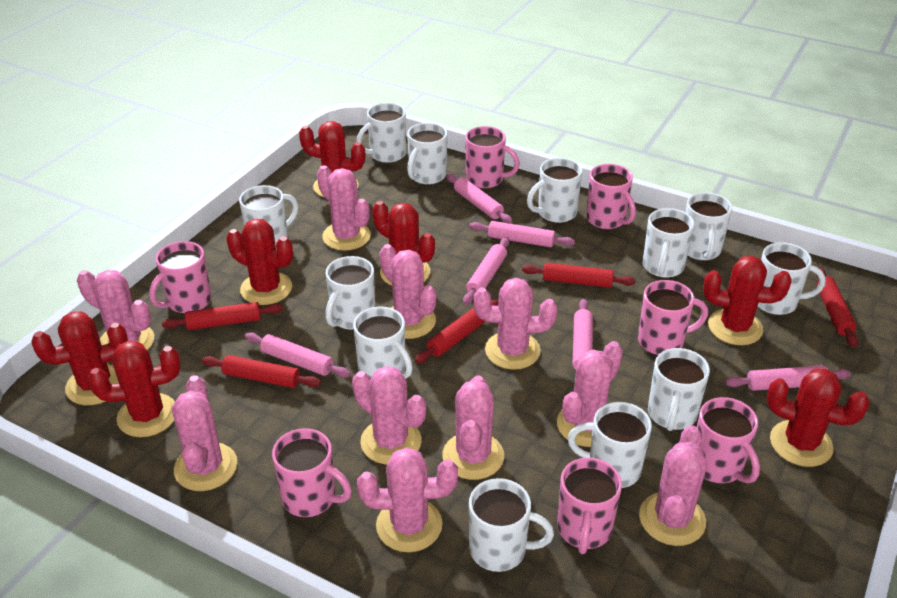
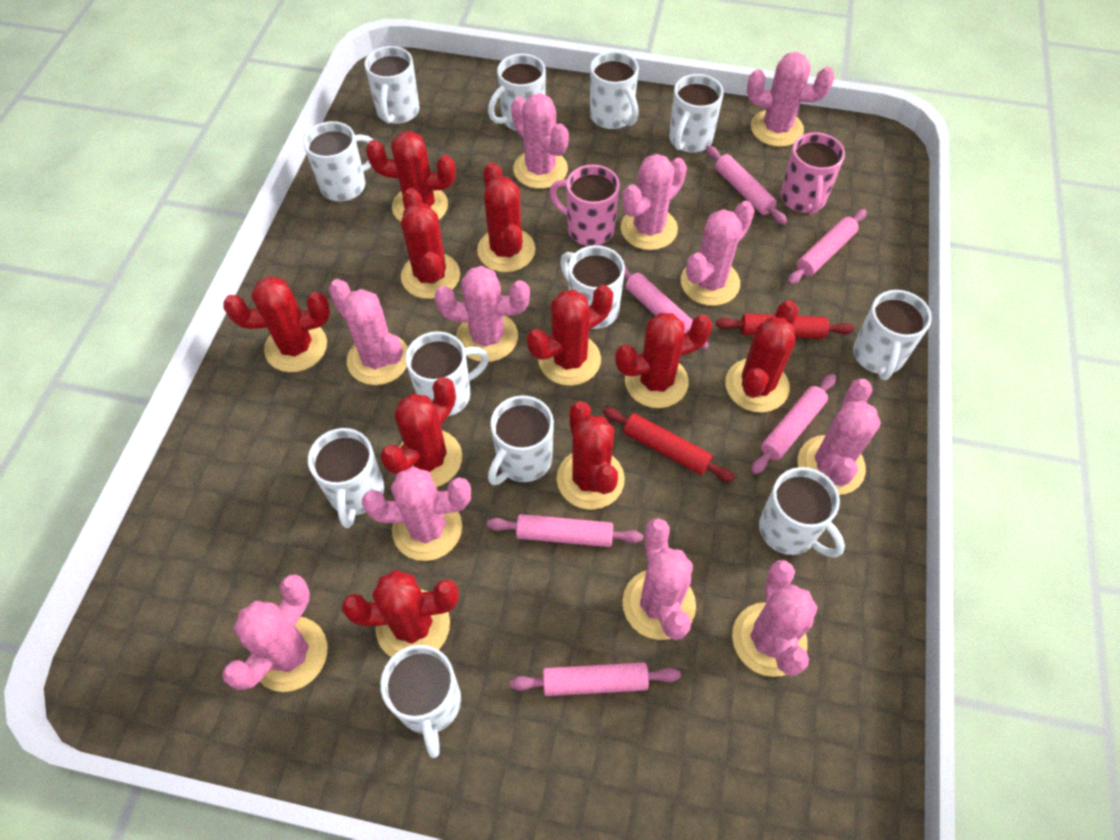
pink cactus: 10 -> 11
pink mug: 7 -> 2
red cactus: 7 -> 10
red rolling pin: 5 -> 2

